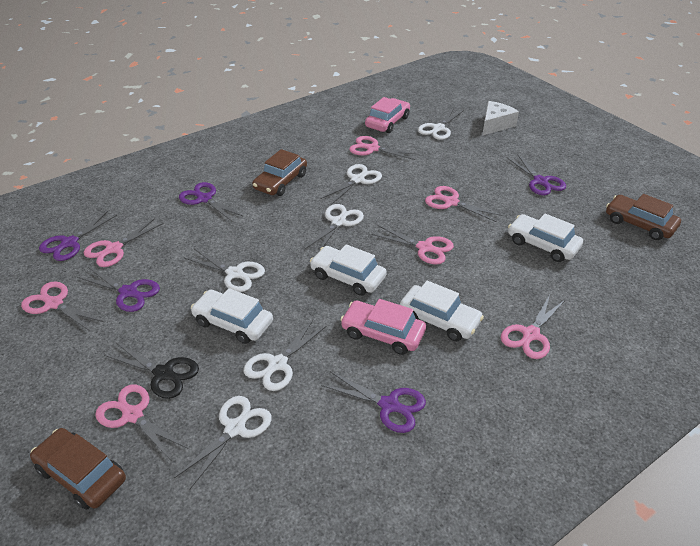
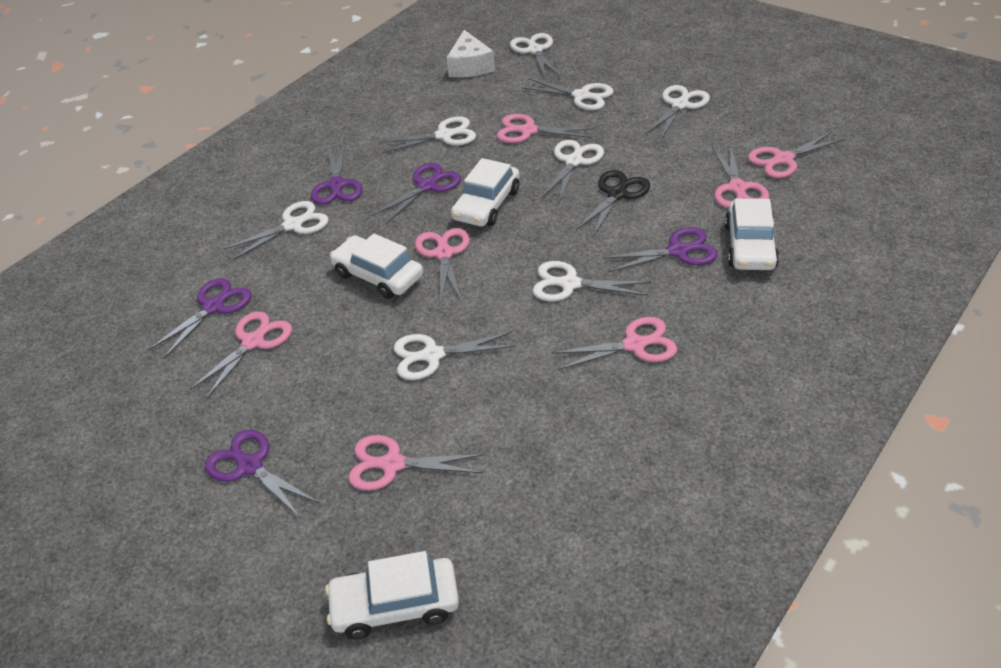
brown car: 3 -> 0
pink car: 2 -> 0
white scissors: 6 -> 8

